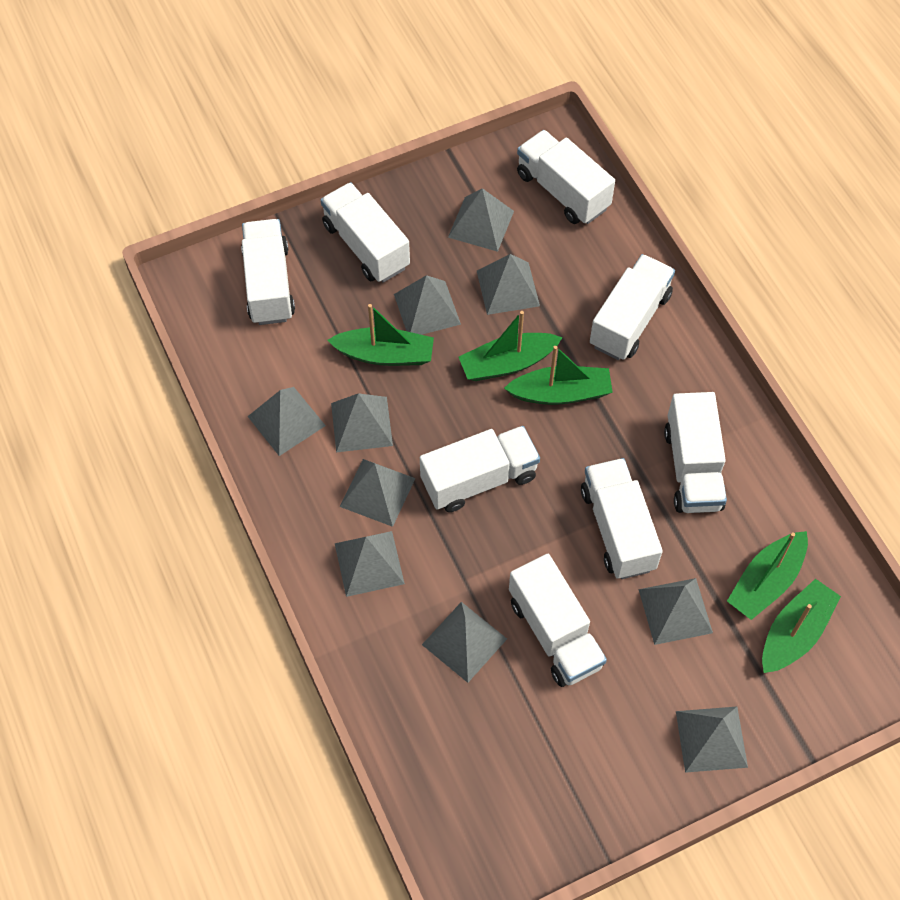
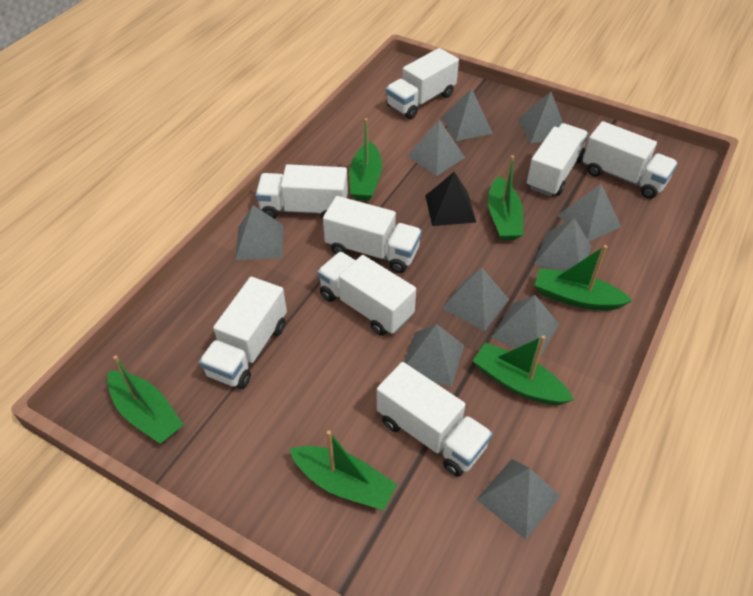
black pyramid: 0 -> 1
green boat: 5 -> 6

